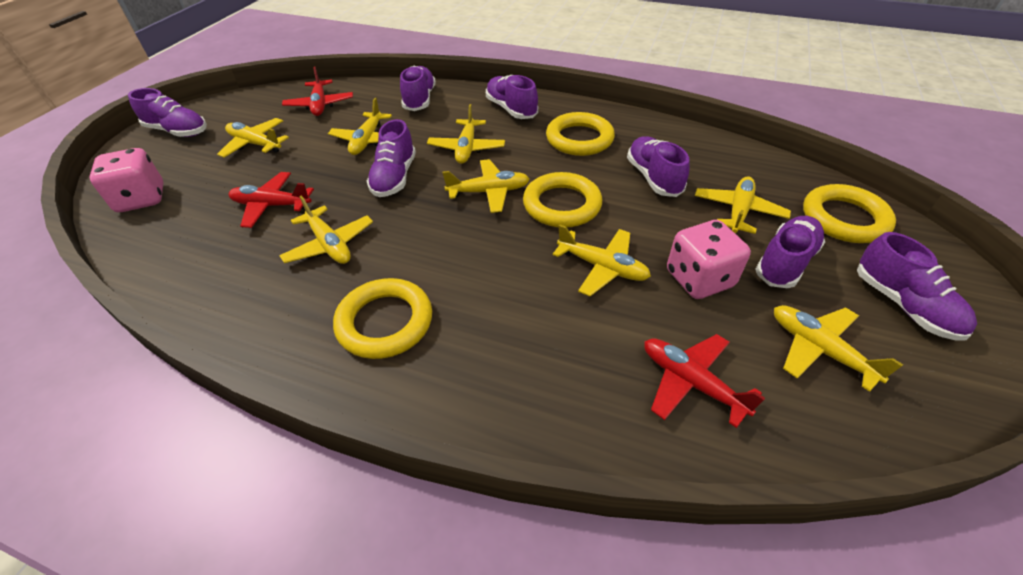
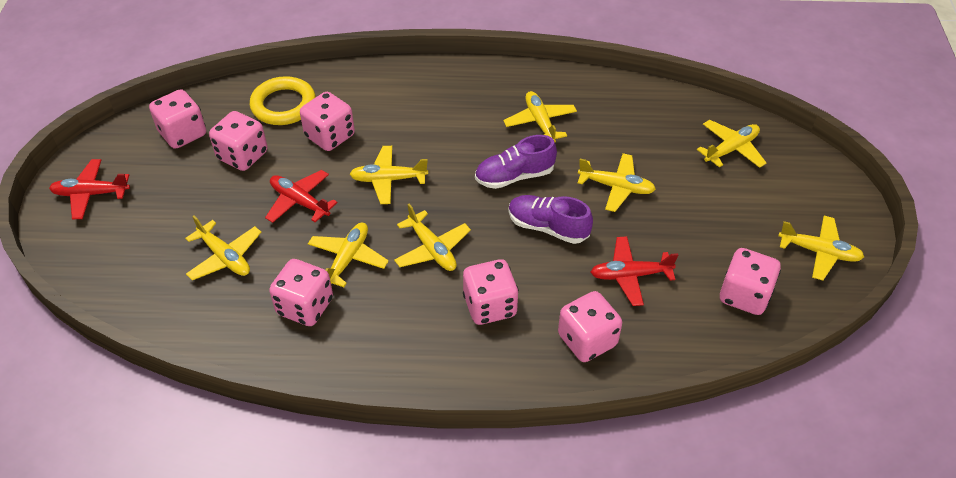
pink dice: 2 -> 7
purple shoe: 7 -> 2
yellow ring: 4 -> 1

